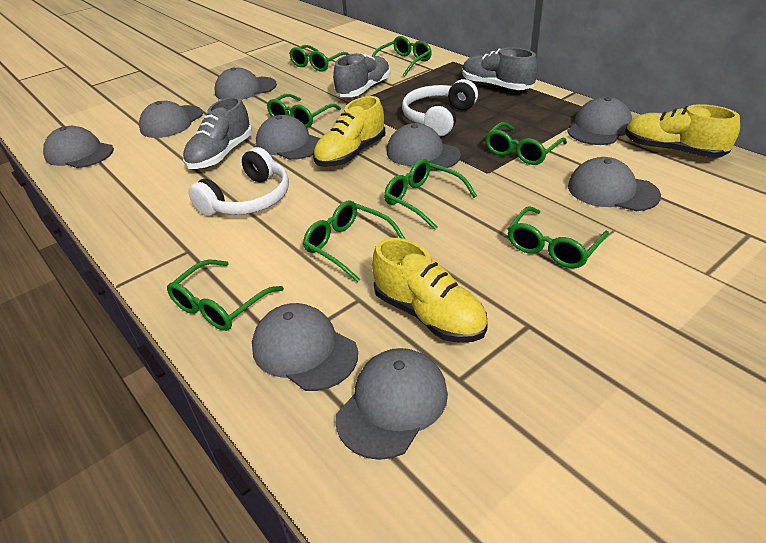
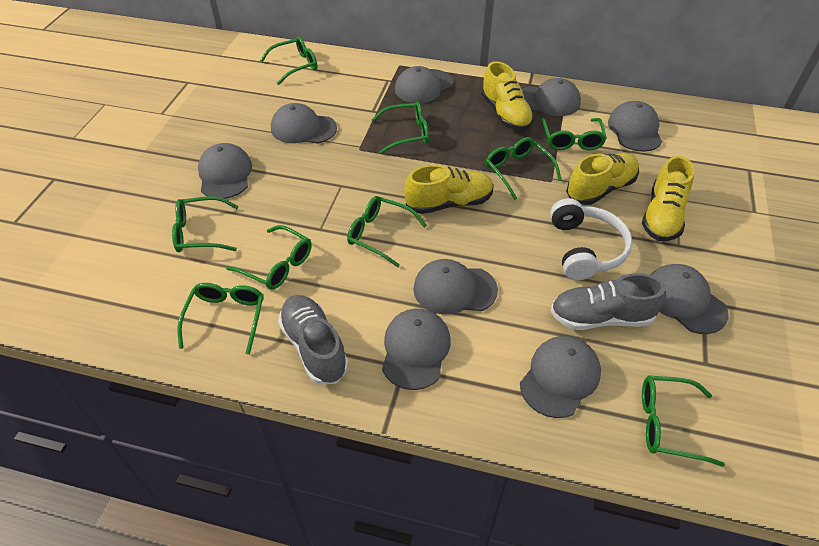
green glasses: 8 -> 9
grey shoe: 3 -> 2
white headphones: 2 -> 1
yellow shoe: 3 -> 4

